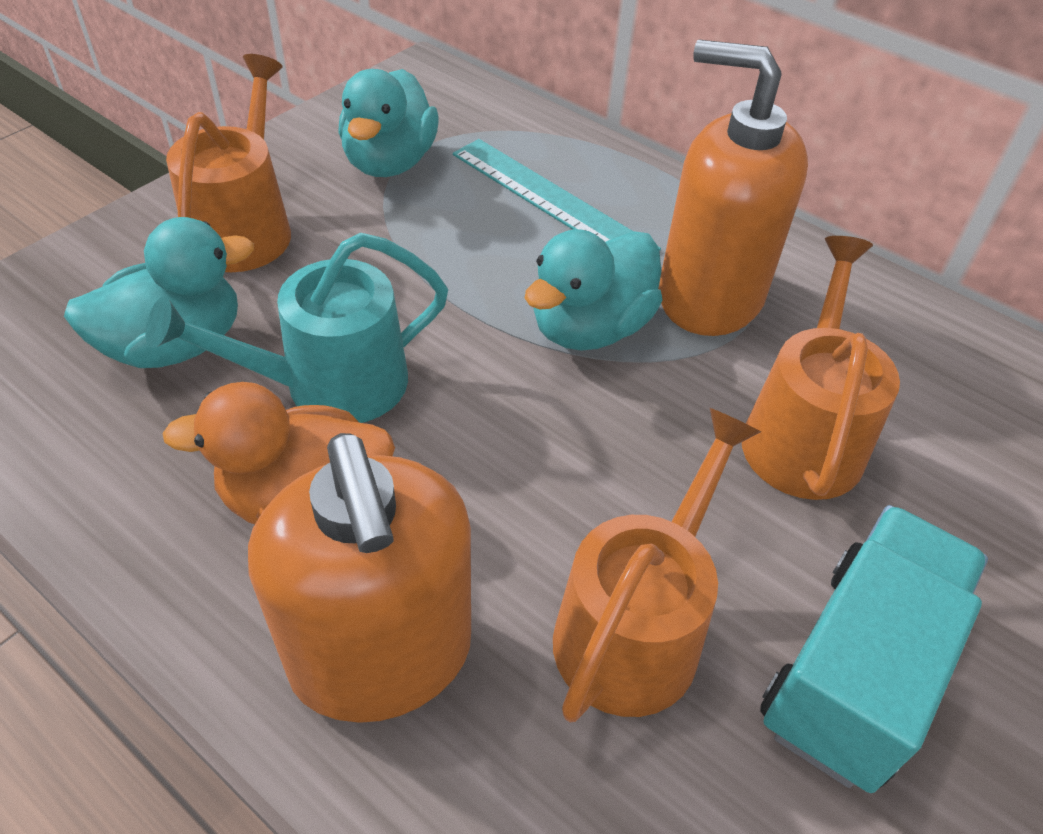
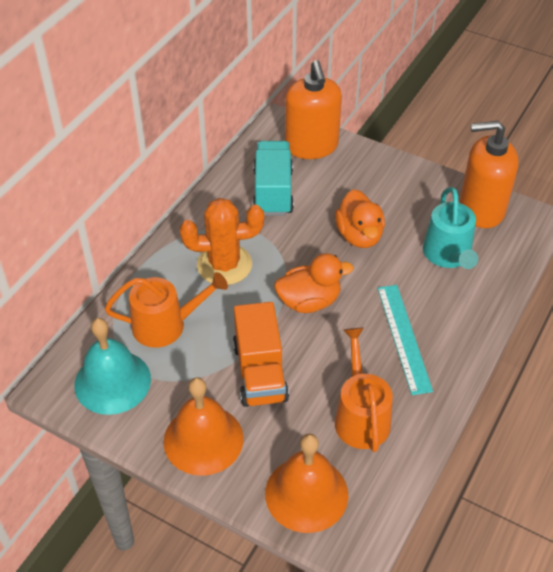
orange bell: 0 -> 2
orange cactus: 0 -> 1
orange duck: 1 -> 2
orange truck: 0 -> 1
orange watering can: 3 -> 2
turquoise bell: 0 -> 1
turquoise duck: 3 -> 0

